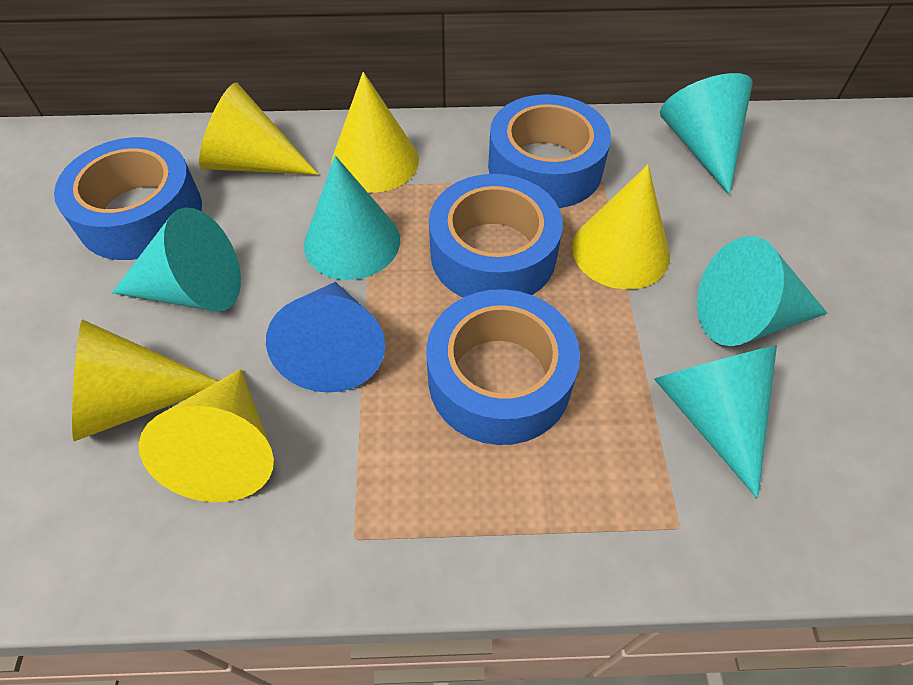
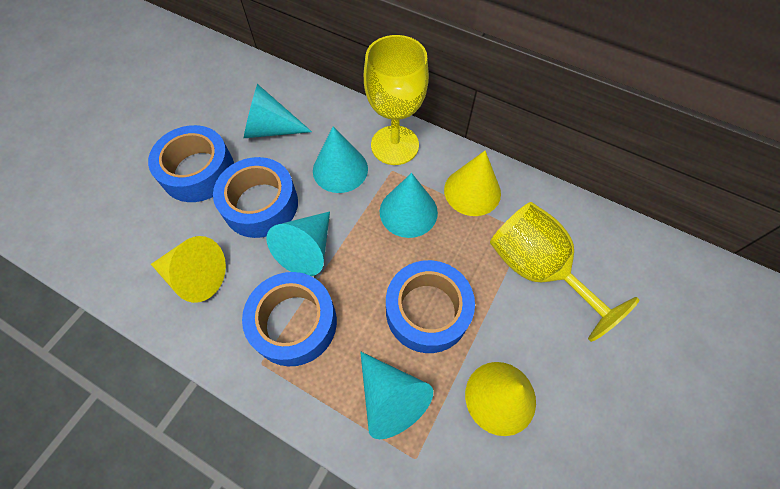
blue cone: 1 -> 0
yellow cone: 5 -> 3
yellow goblet: 0 -> 2

